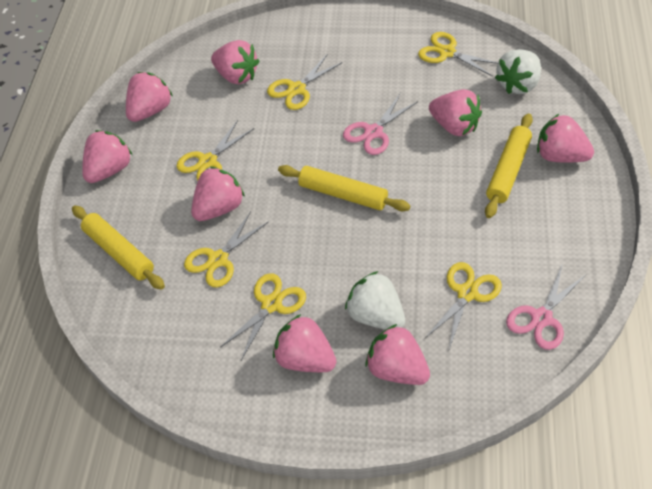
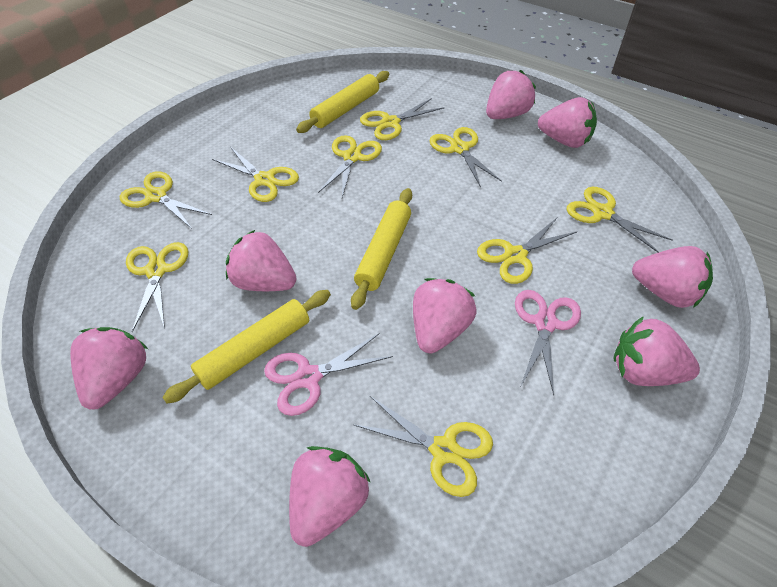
white strawberry: 2 -> 0
yellow scissors: 6 -> 9

